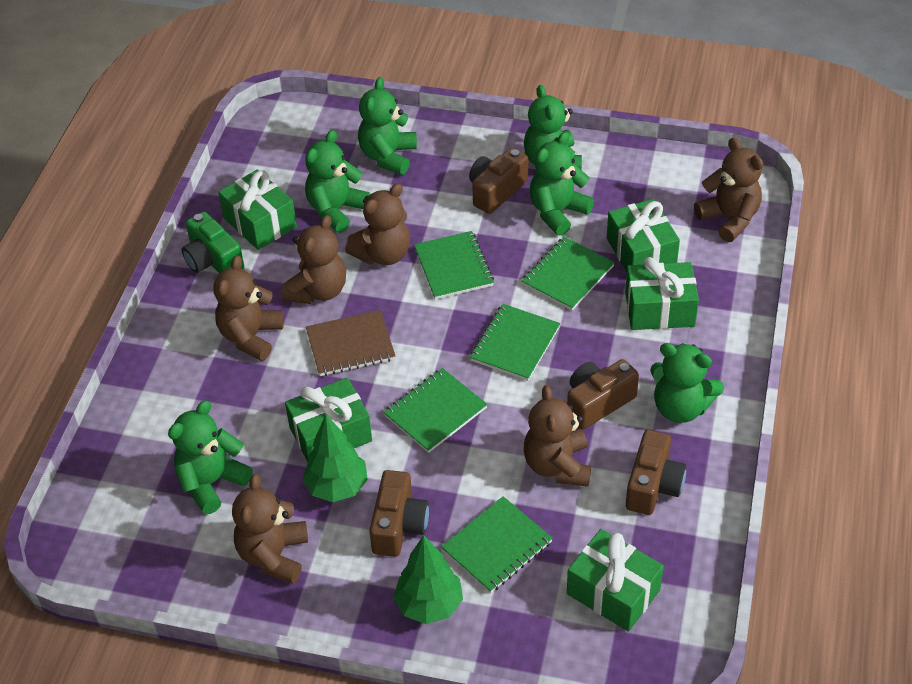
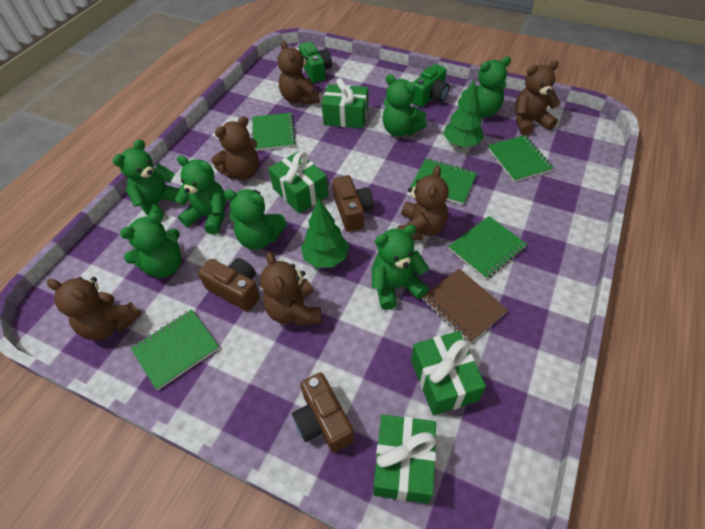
brown camera: 4 -> 3
green camera: 1 -> 2
green gift: 5 -> 4
green teddy bear: 6 -> 7

